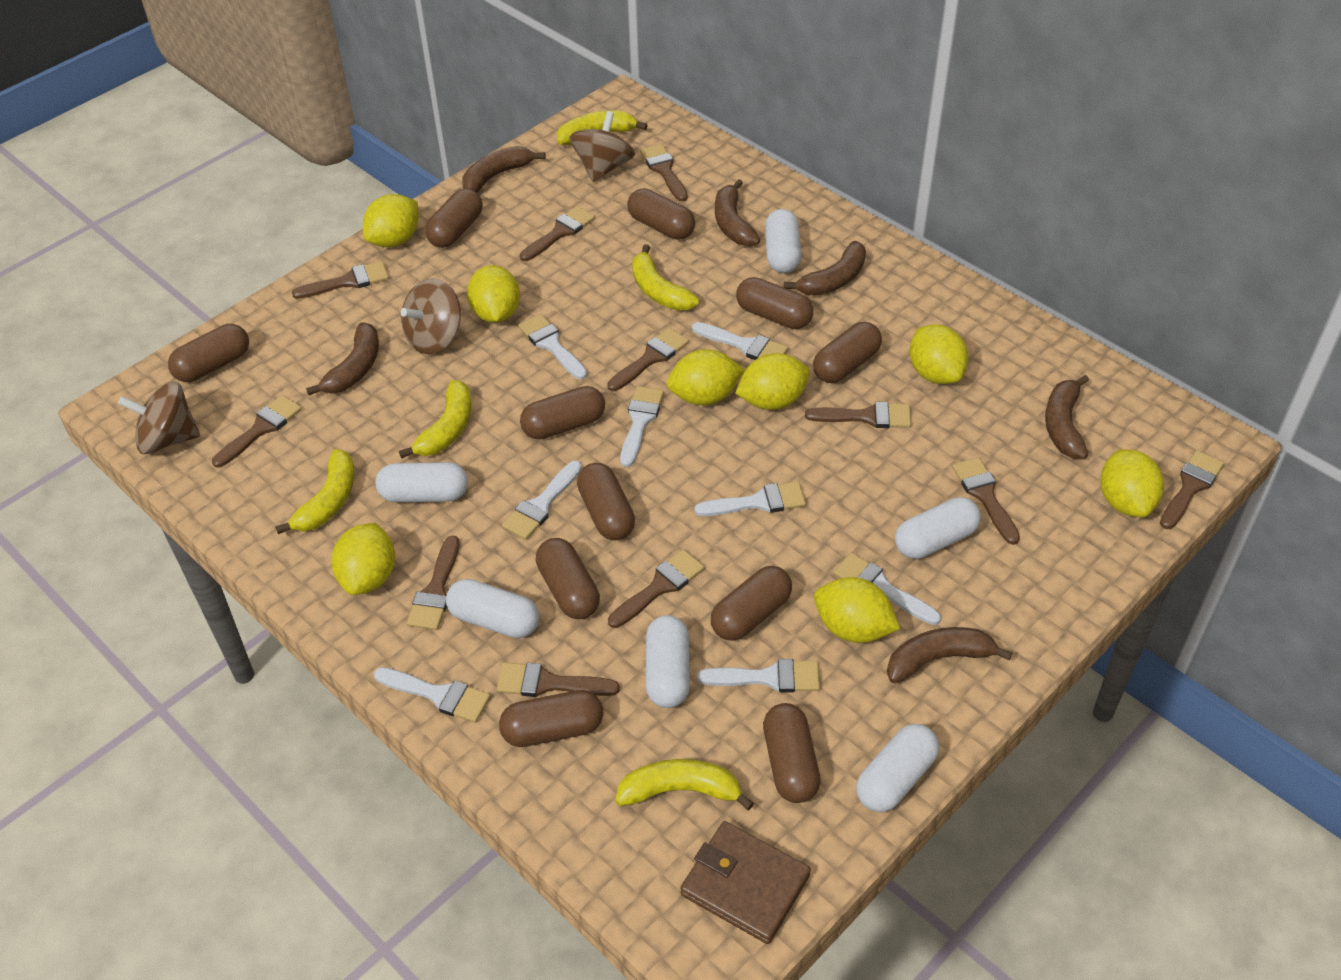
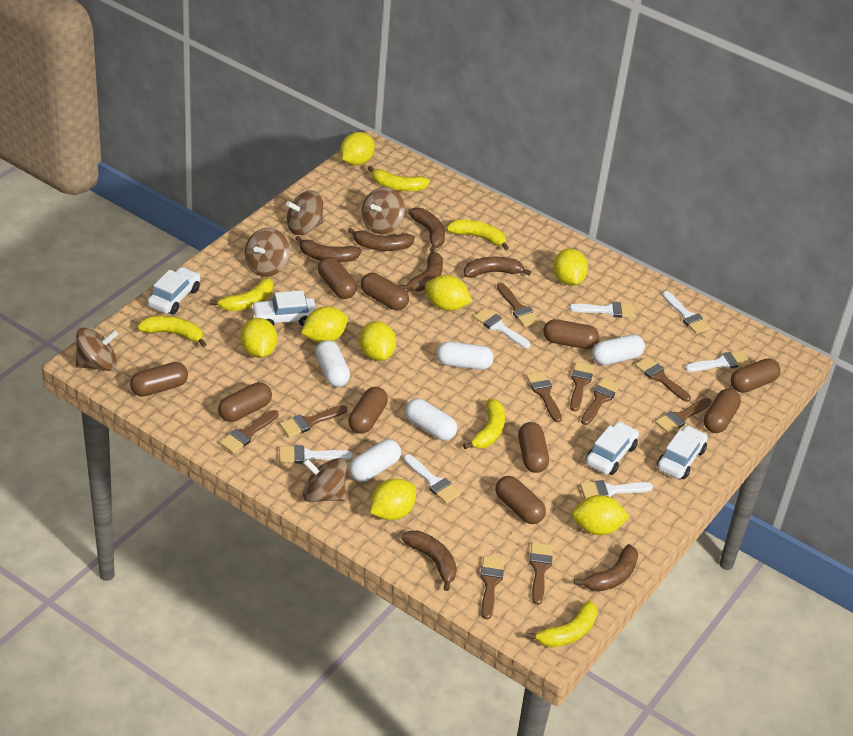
brown banana: 6 -> 7
brown brush: 11 -> 10
brown capsule: 11 -> 10
brown spinning top: 3 -> 5
brown wallet: 1 -> 0
white brush: 8 -> 7
white capsule: 6 -> 5
white car: 0 -> 4
yellow banana: 5 -> 6

